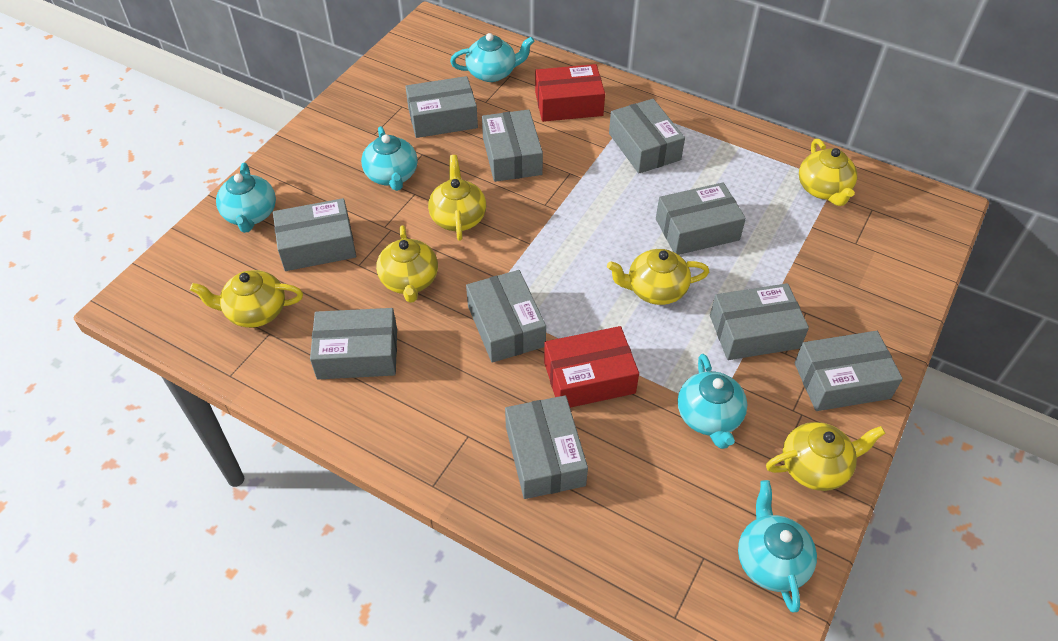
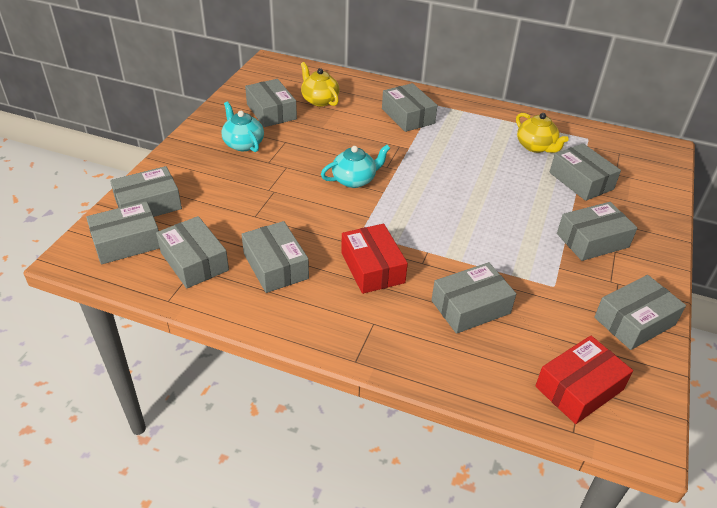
turquoise teapot: 5 -> 2
yellow teapot: 6 -> 2

